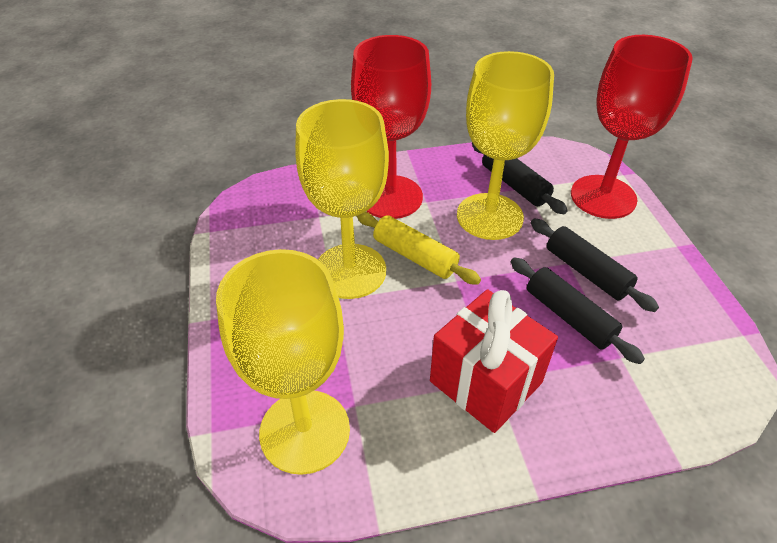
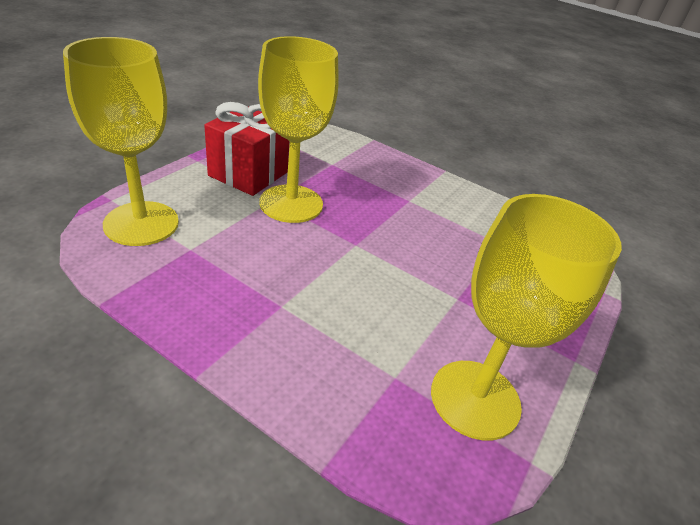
black rolling pin: 3 -> 0
red goblet: 2 -> 0
yellow rolling pin: 1 -> 0

